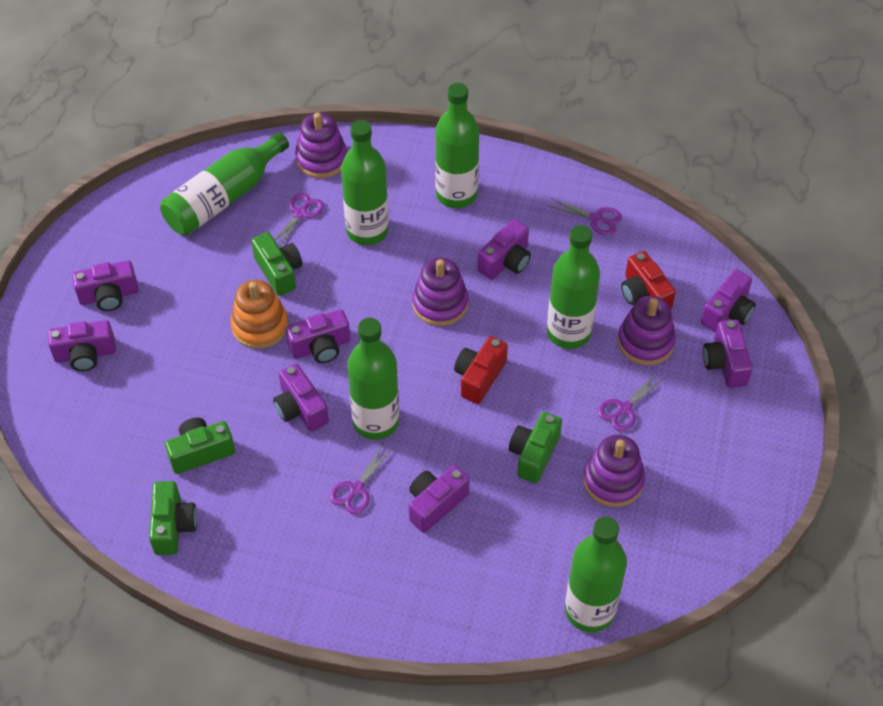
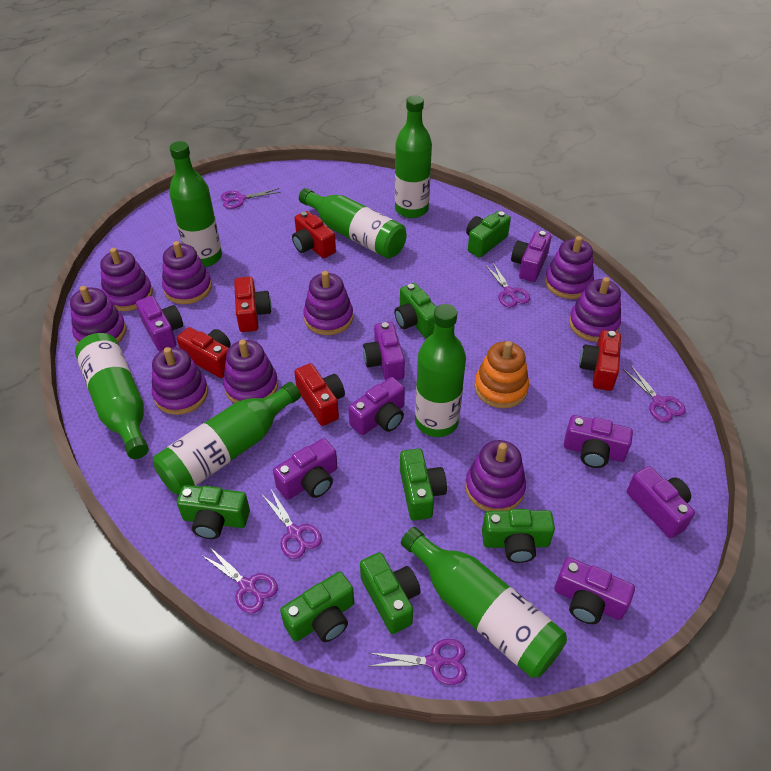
green bottle: 6 -> 7
green camera: 4 -> 7
purple scissors: 4 -> 6
purple stacking toy: 4 -> 9
red camera: 2 -> 5

